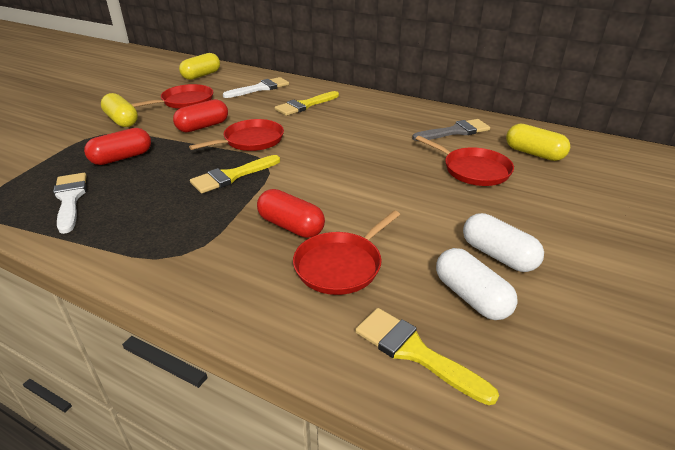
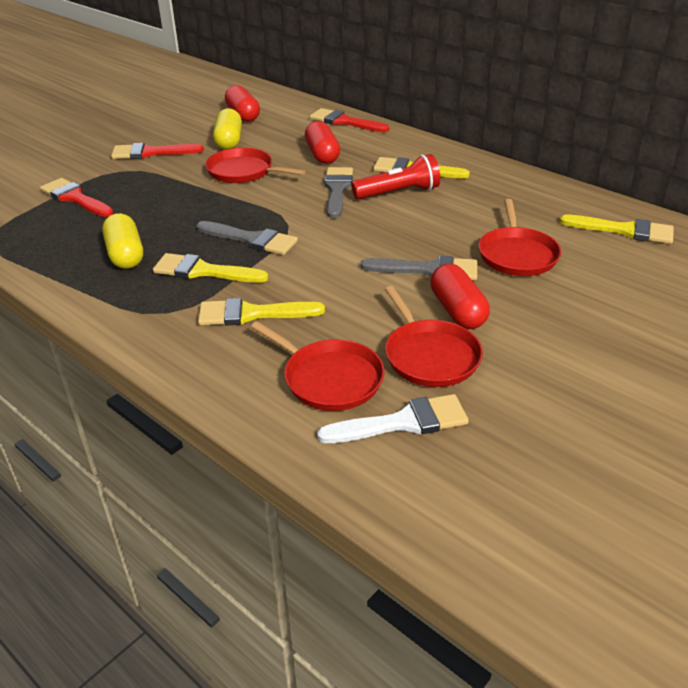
grey brush: 1 -> 3
red brush: 0 -> 3
red flashlight: 0 -> 1
white brush: 2 -> 1
white capsule: 2 -> 0
yellow brush: 3 -> 4
yellow capsule: 3 -> 2

